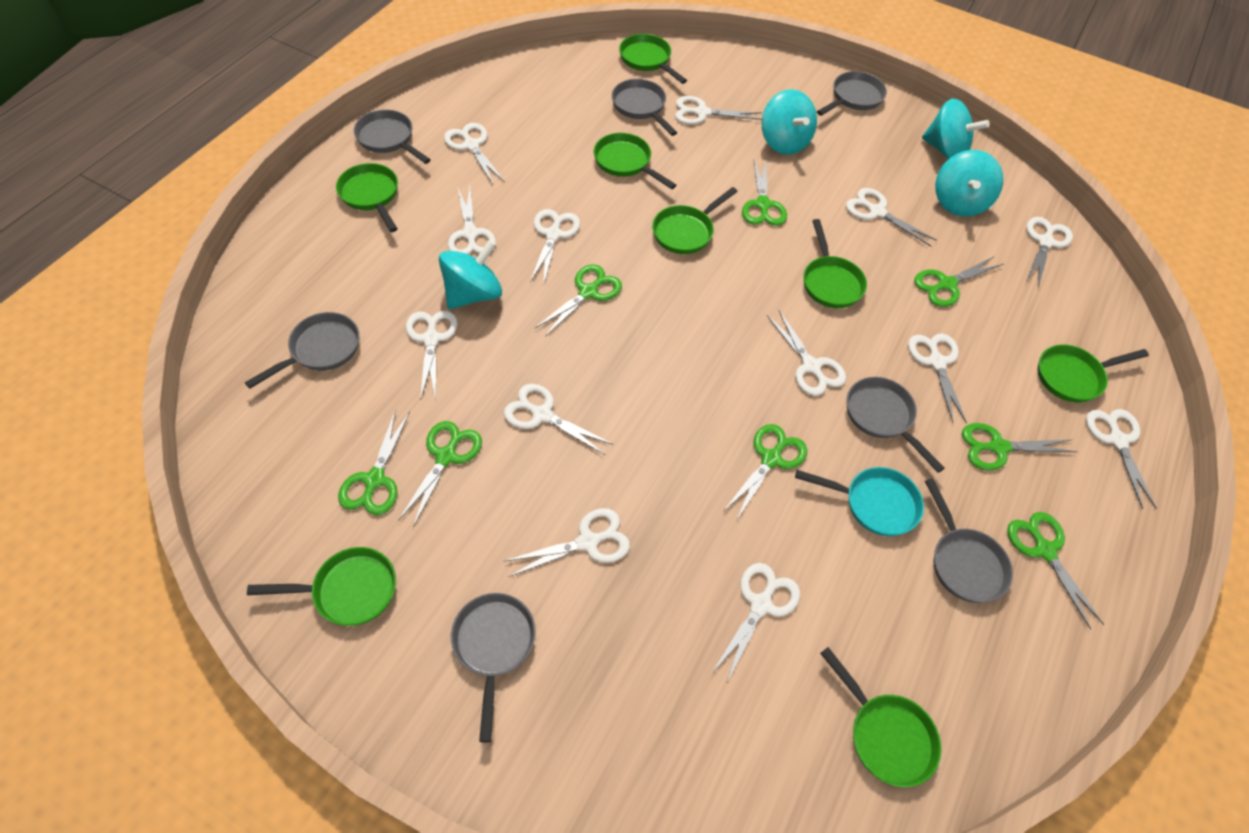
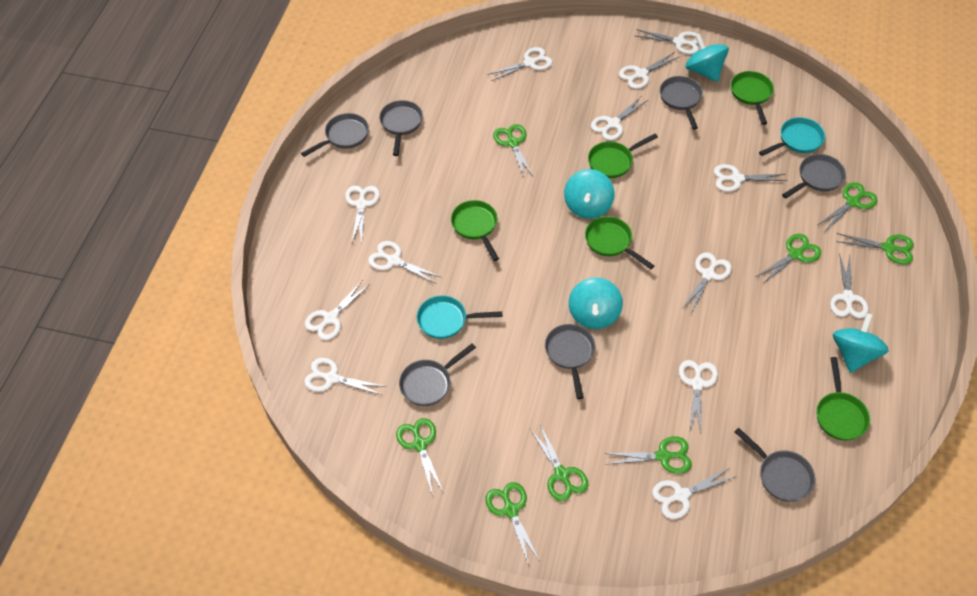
green pan: 8 -> 5
turquoise pan: 1 -> 2

